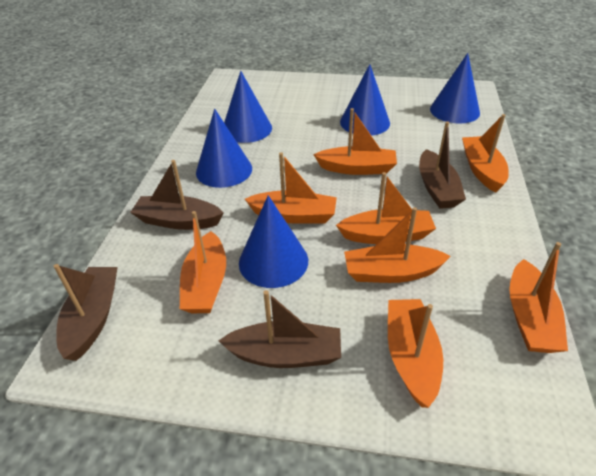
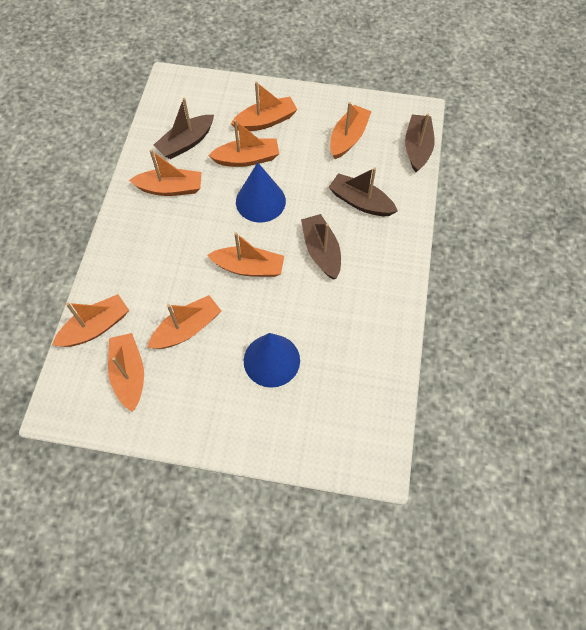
blue cone: 5 -> 2

